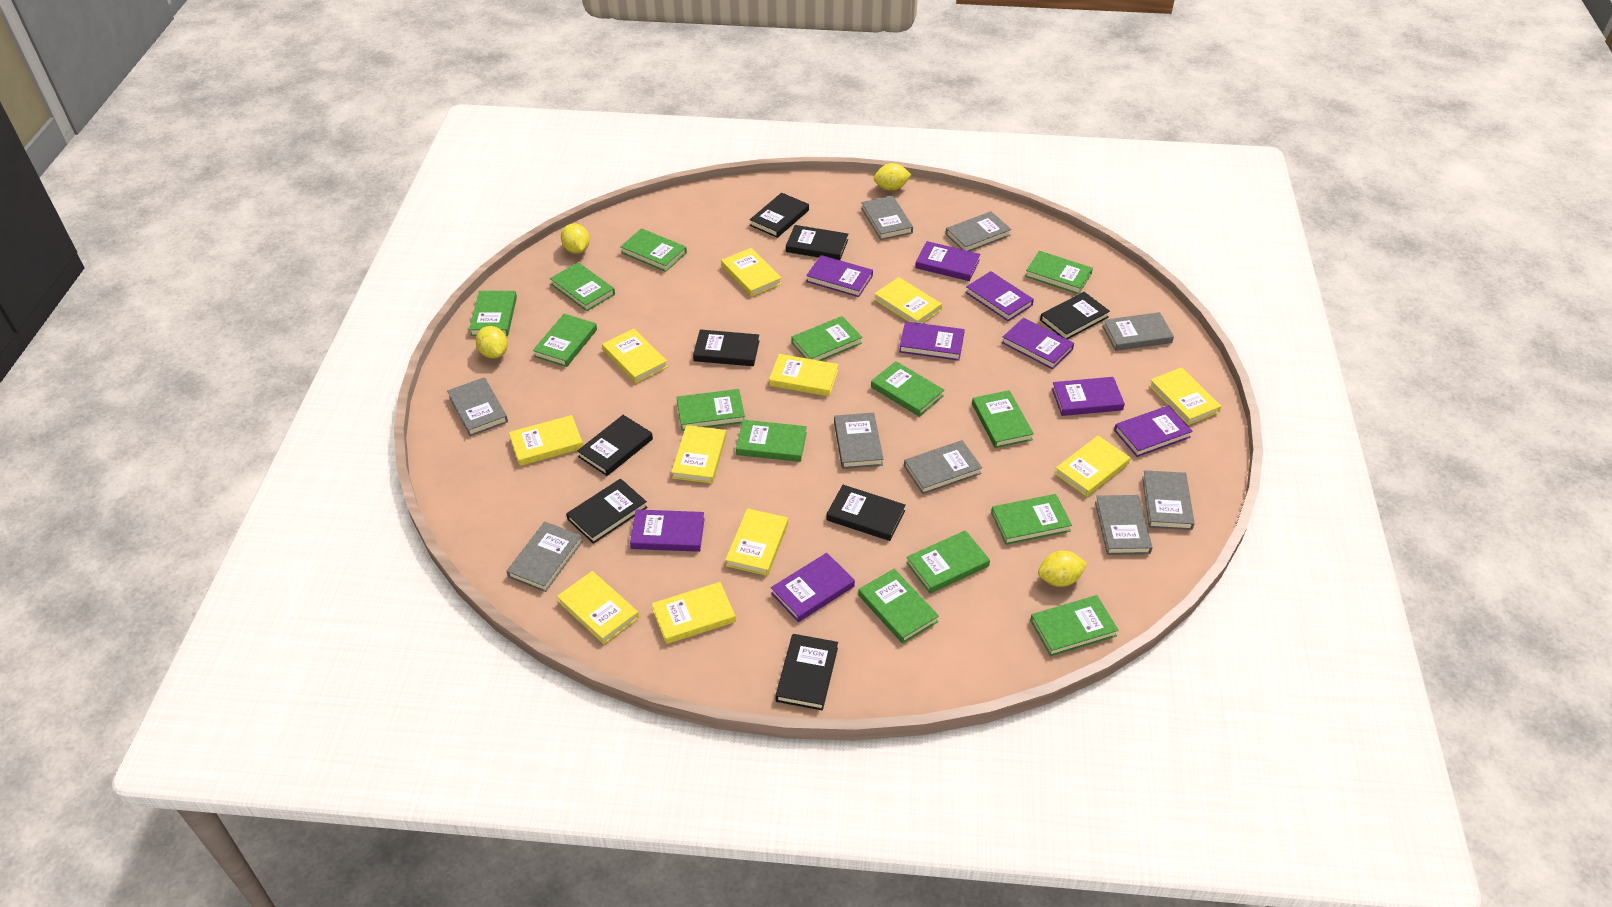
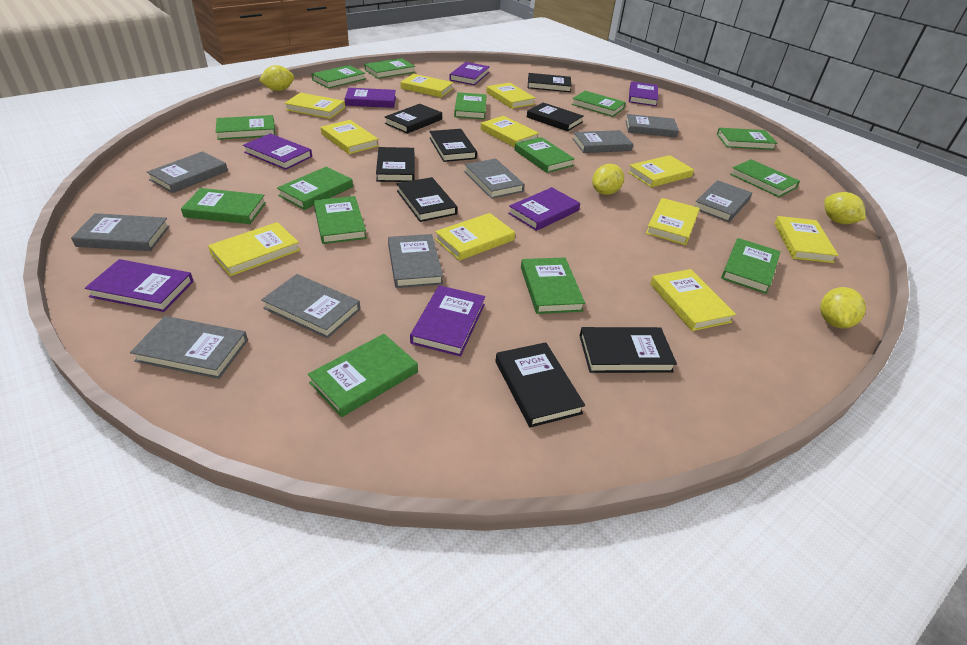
purple book: 9 -> 7

